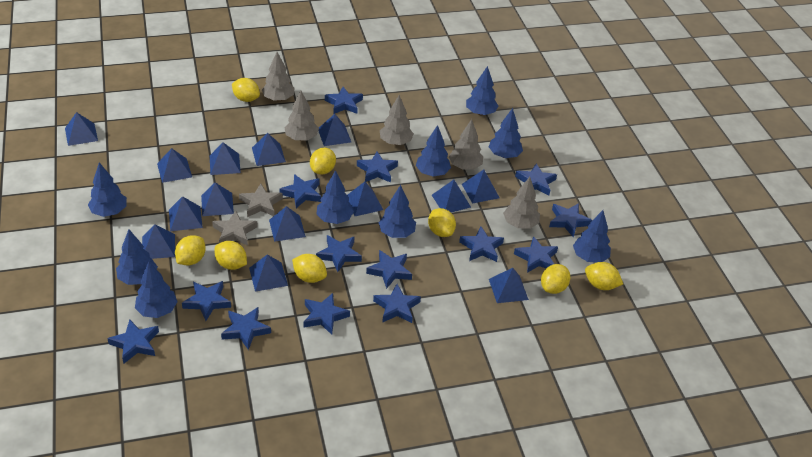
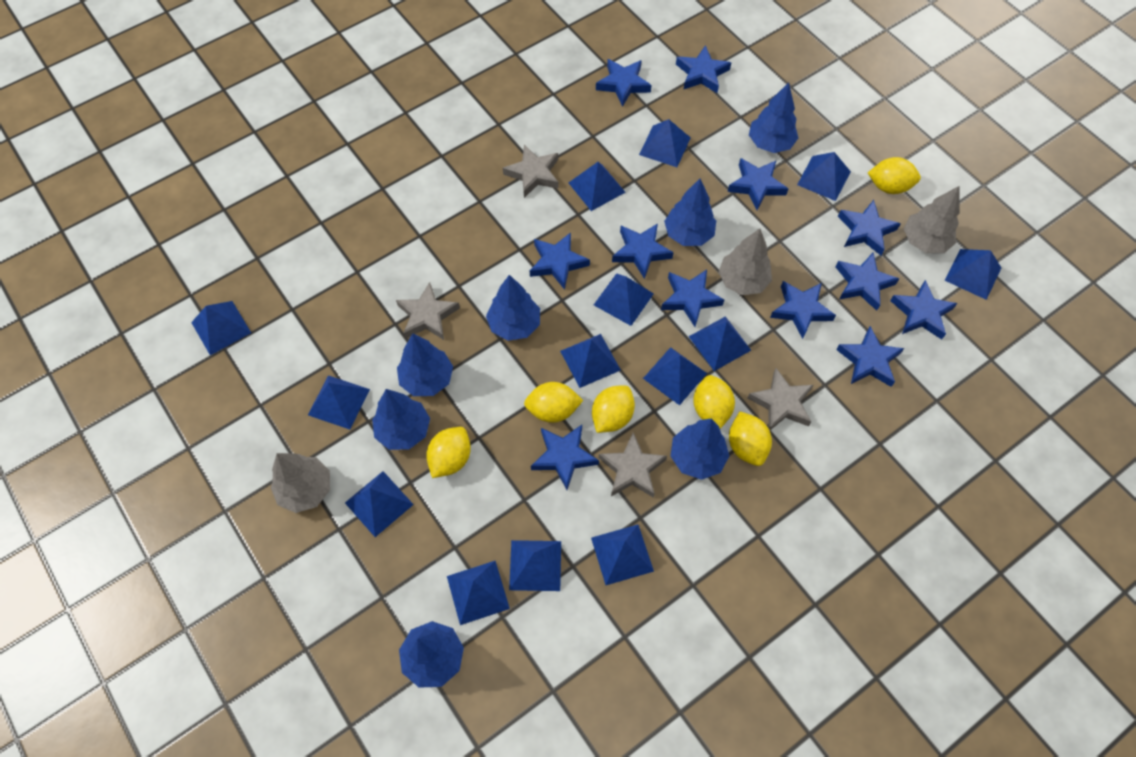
blue star: 14 -> 12
blue tree: 9 -> 7
grey star: 2 -> 4
grey tree: 5 -> 3
yellow lemon: 8 -> 6

